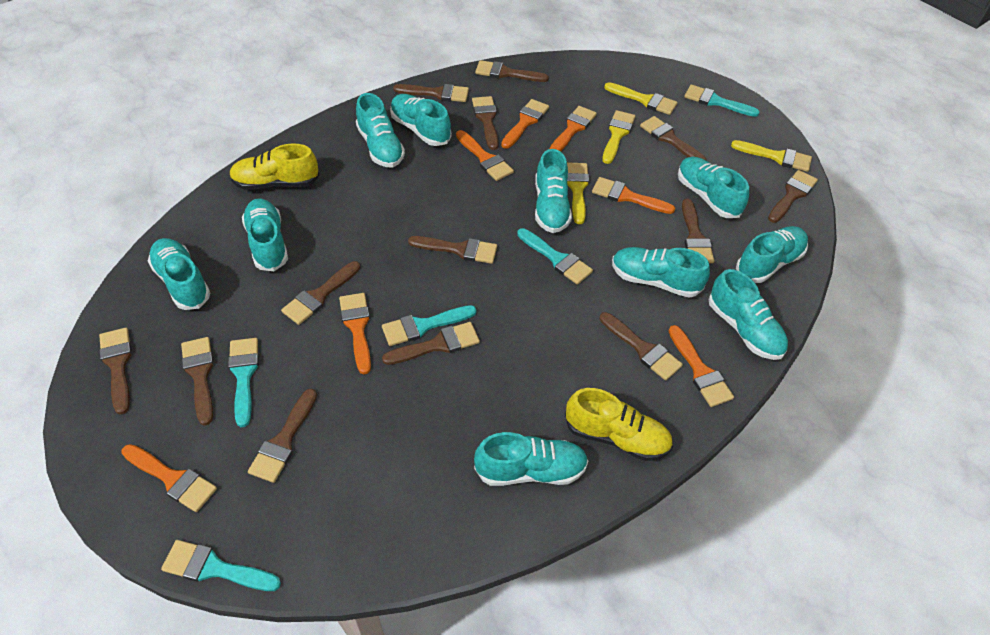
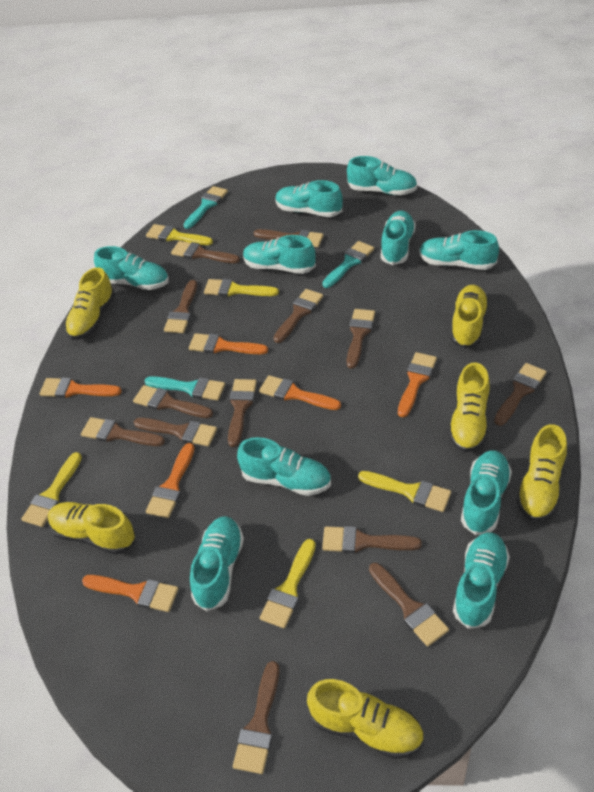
orange brush: 7 -> 6
turquoise brush: 5 -> 3
yellow brush: 4 -> 5
yellow shoe: 2 -> 6

